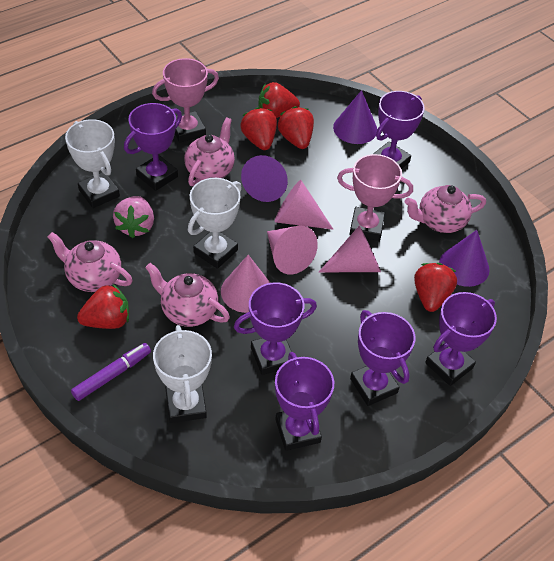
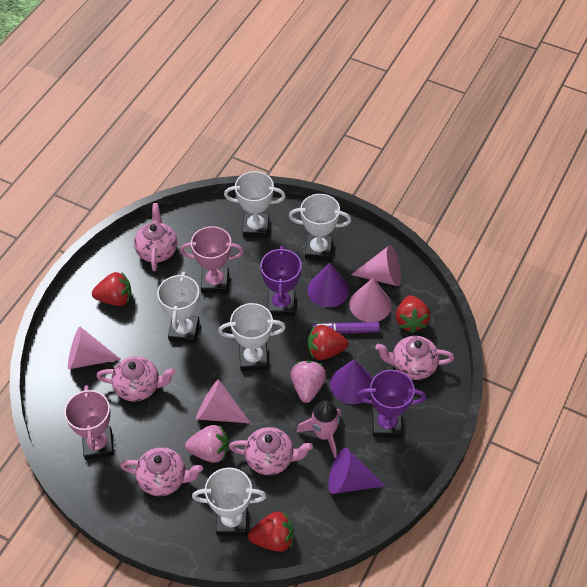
pink rocket: 0 -> 1
pink strawberry: 1 -> 2
pink teapot: 4 -> 5
purple trophy: 6 -> 2
red strawberry: 5 -> 4
white trophy: 3 -> 5

